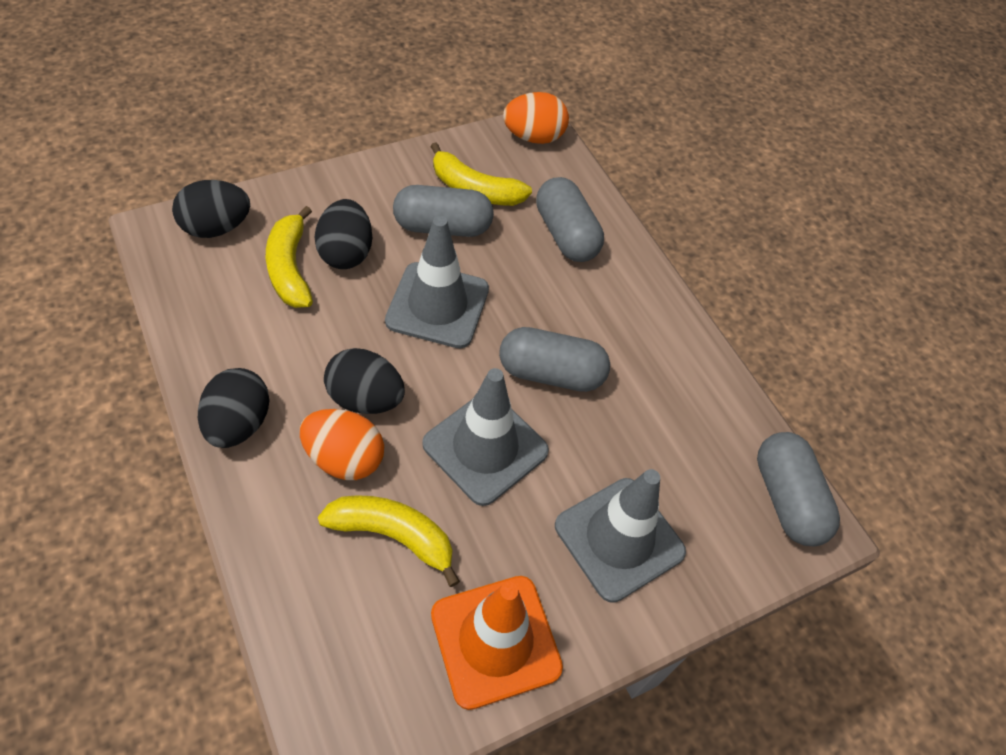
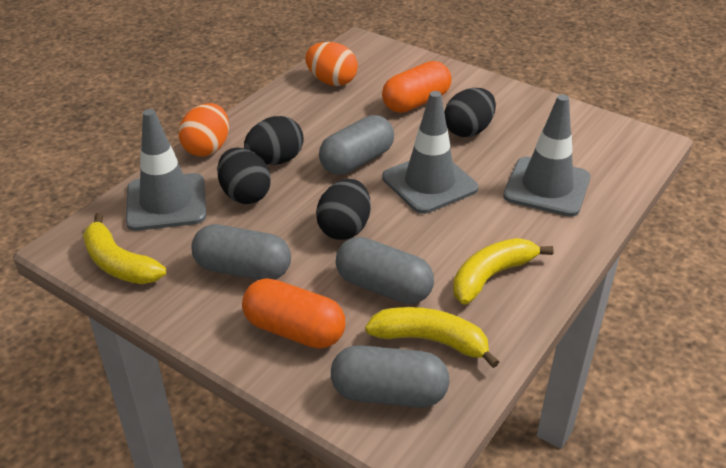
orange capsule: 0 -> 2
orange traffic cone: 1 -> 0

